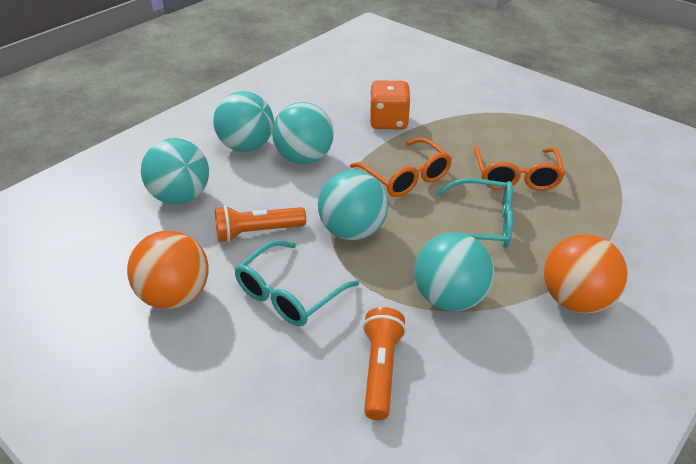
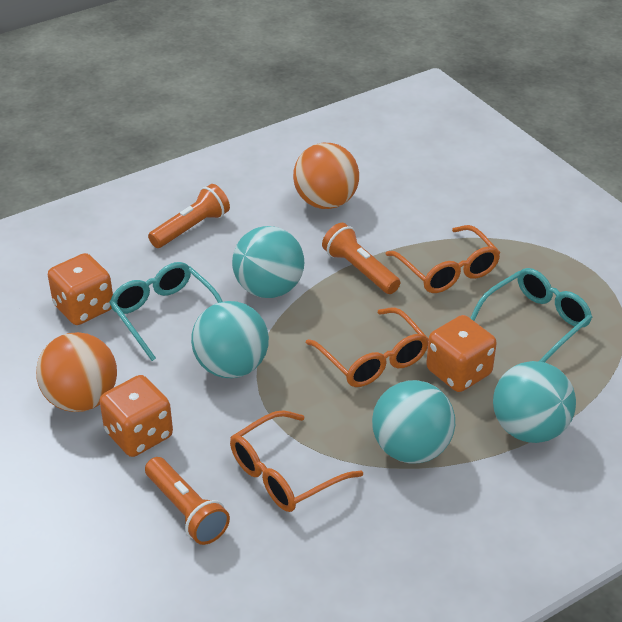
orange dice: 1 -> 3
orange flashlight: 2 -> 3
orange glasses: 2 -> 3
turquoise ball: 5 -> 4

